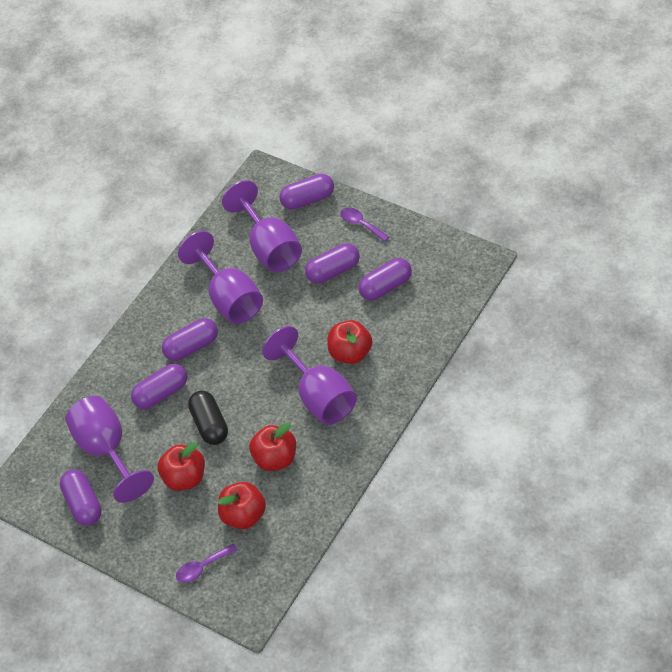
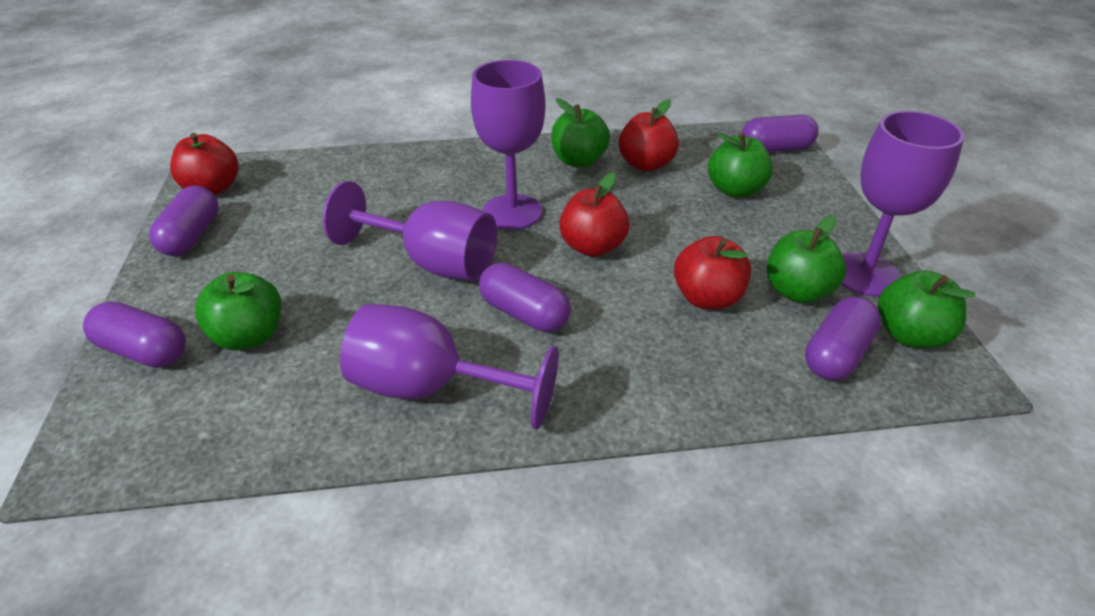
black capsule: 1 -> 0
green apple: 0 -> 5
purple capsule: 6 -> 5
purple spoon: 2 -> 0

